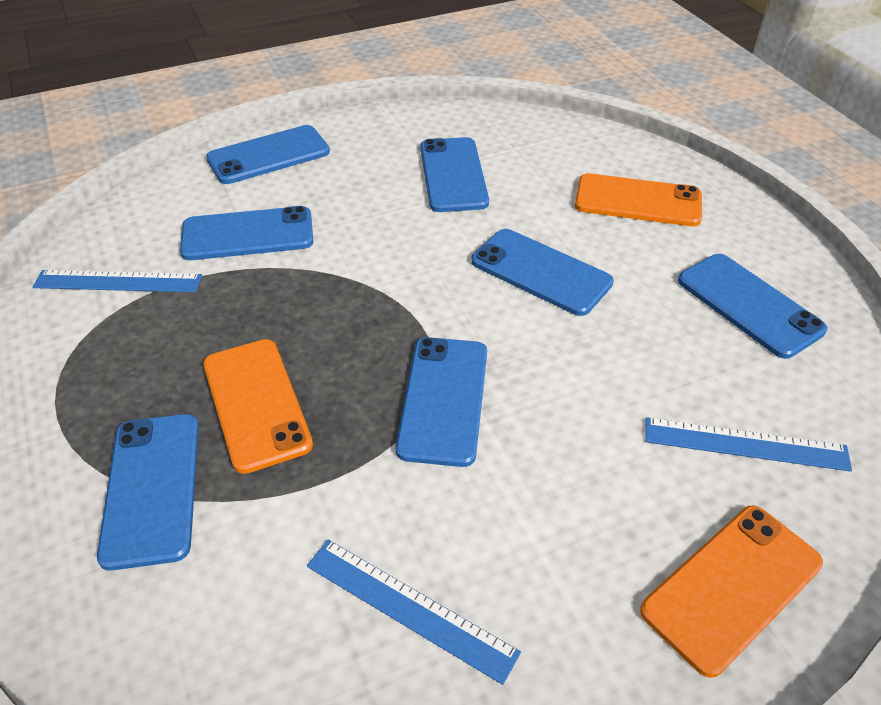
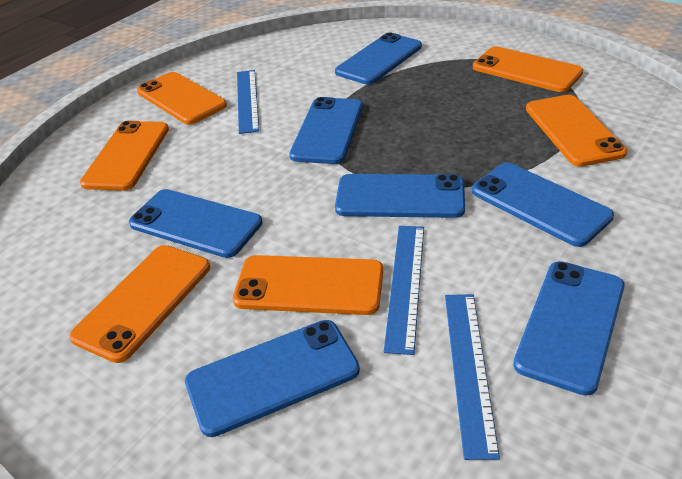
orange phone: 3 -> 6

